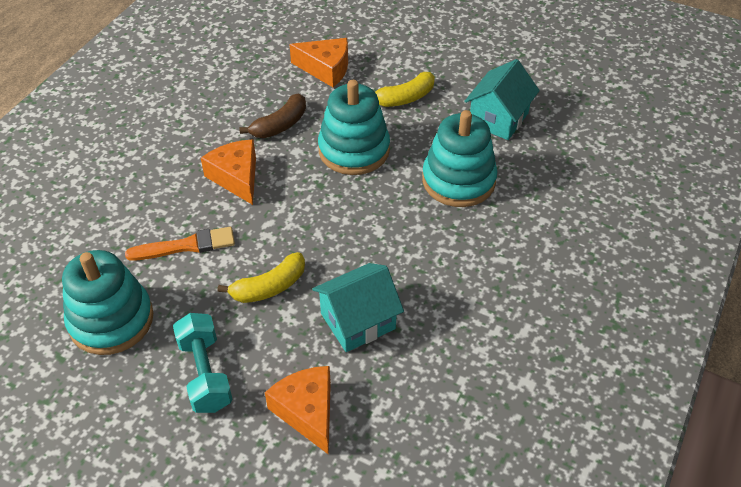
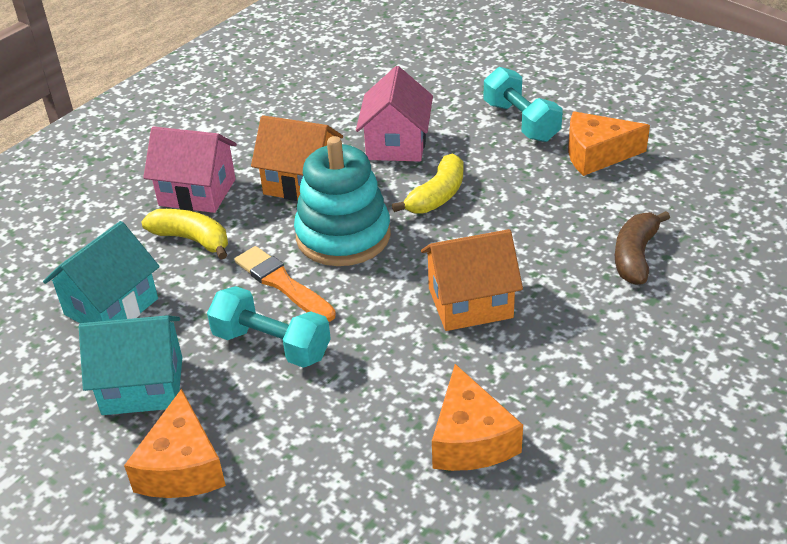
orange house: 0 -> 2
pink house: 0 -> 2
turquoise dumbbell: 1 -> 2
turquoise stacking toy: 3 -> 1

